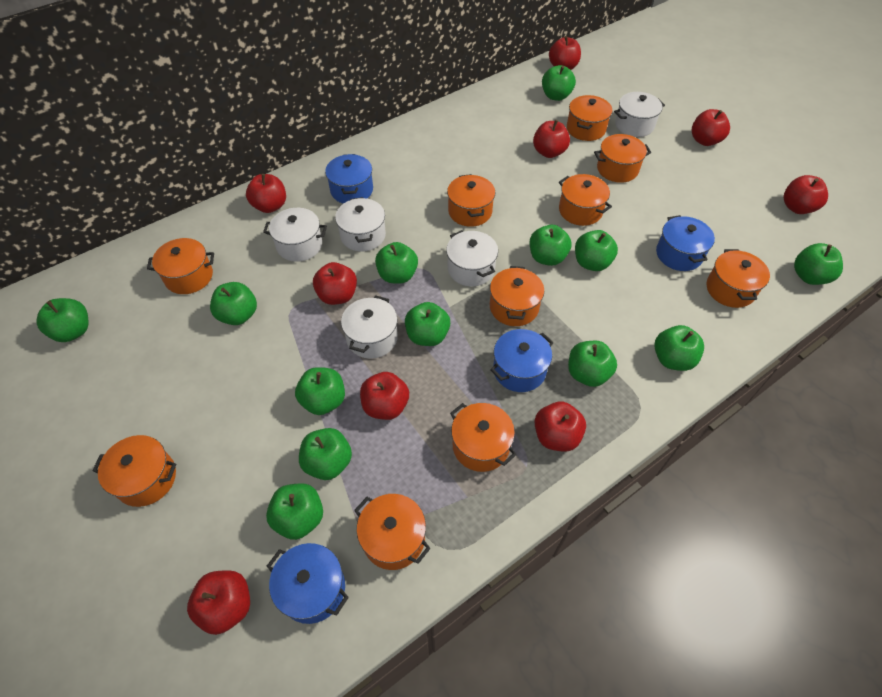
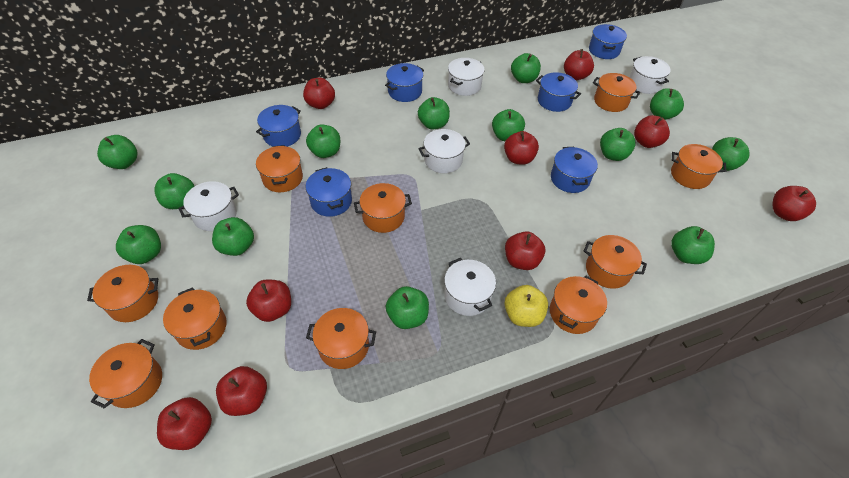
blue pot: 4 -> 6
yellow apple: 0 -> 1

